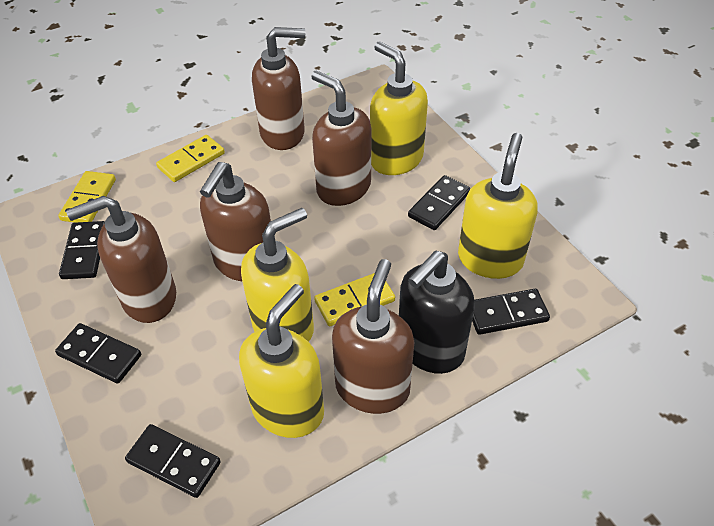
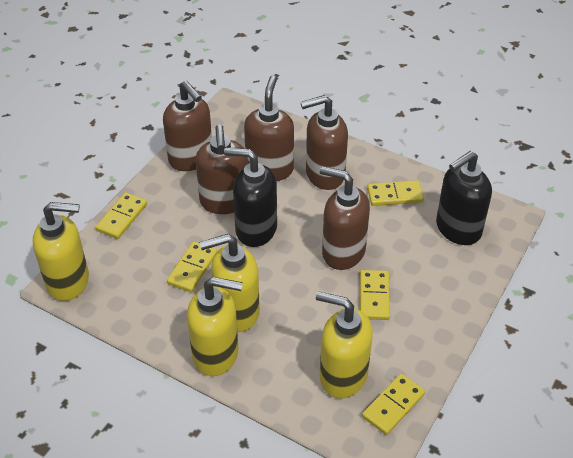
black domino: 5 -> 0
black soap dispenser: 1 -> 2
yellow domino: 3 -> 5

